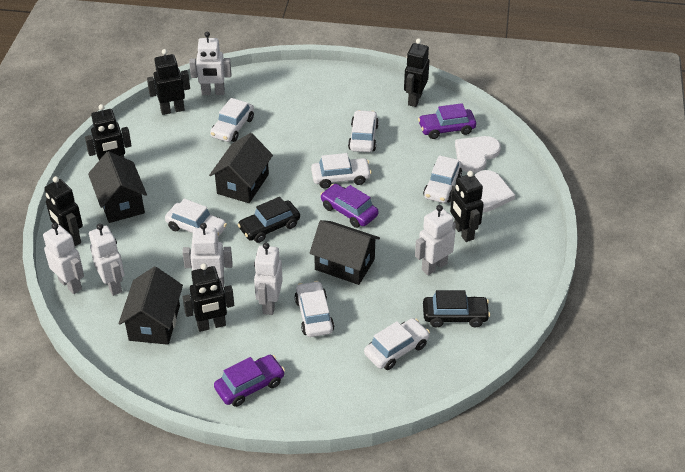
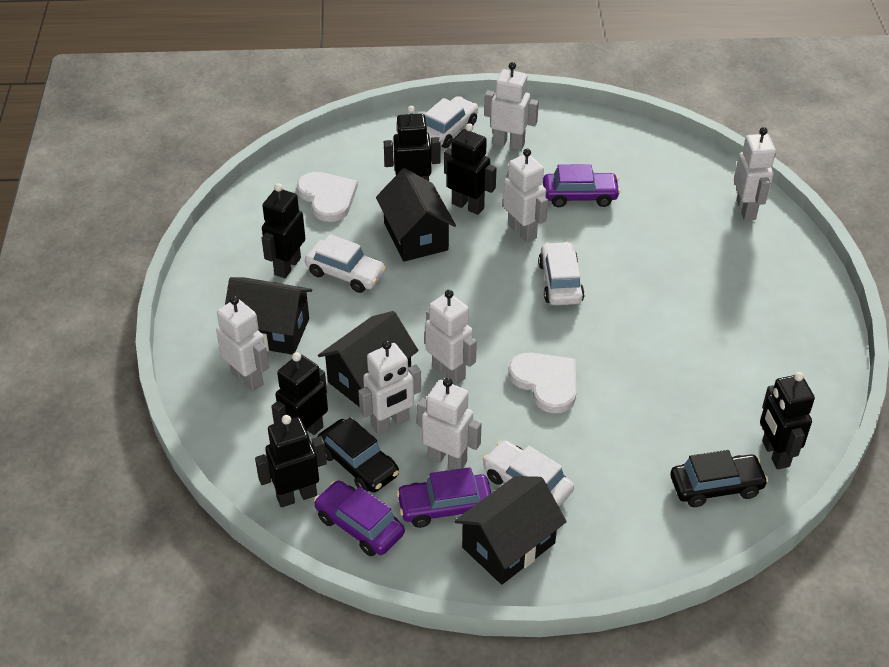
white car: 7 -> 4
white robot: 6 -> 7

